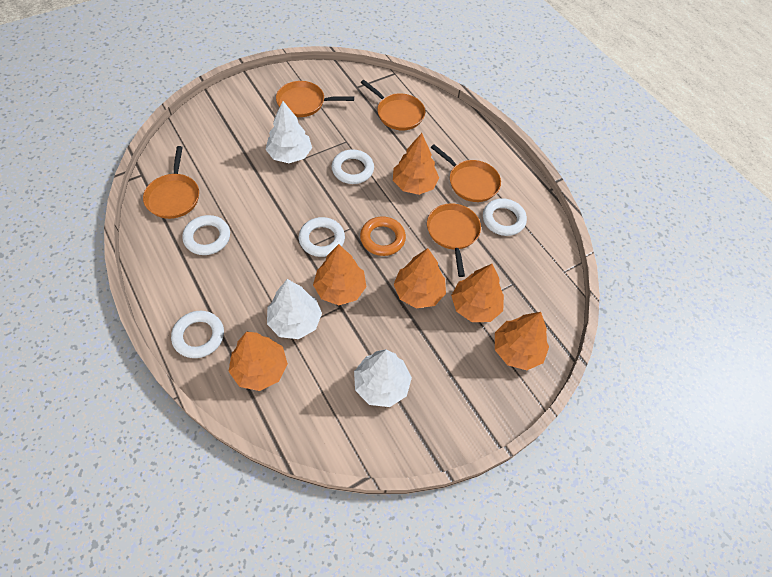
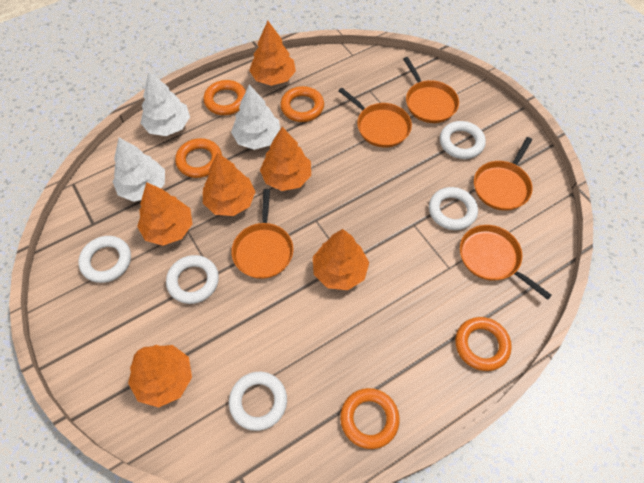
orange ring: 1 -> 5

